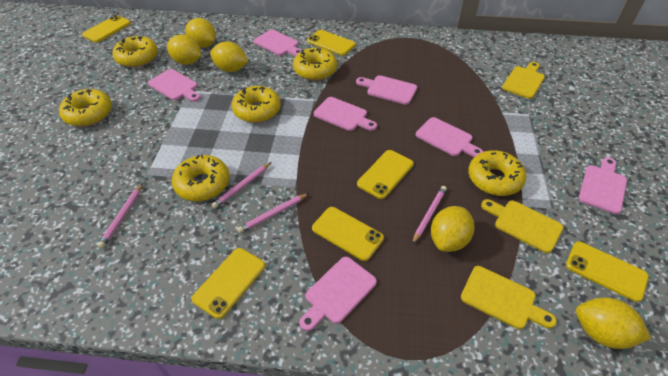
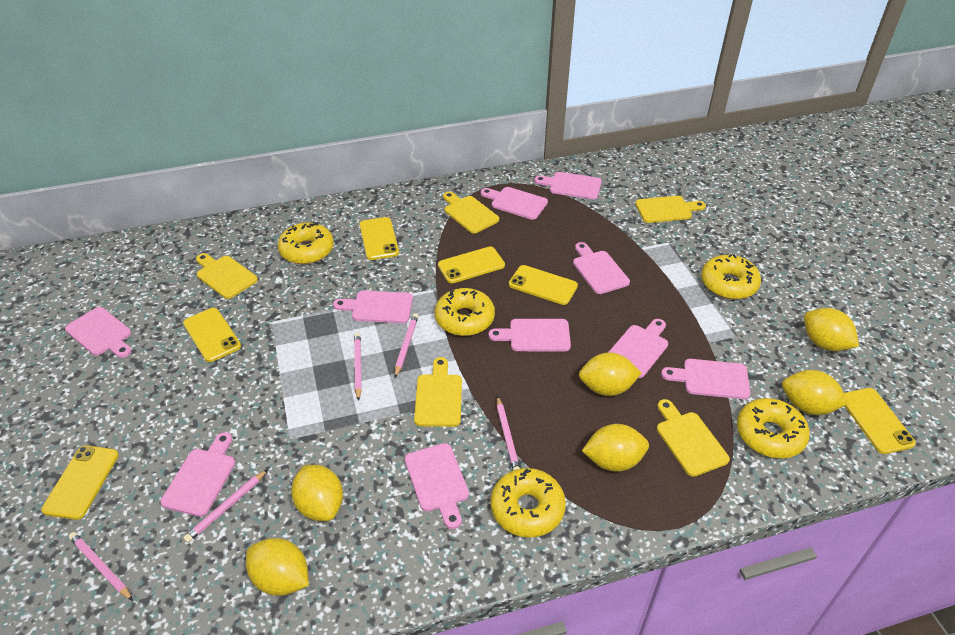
pink cutting board: 7 -> 10
pink pencil: 4 -> 5
yellow cutting board: 3 -> 5
yellow donut: 6 -> 5
yellow lemon: 5 -> 6

